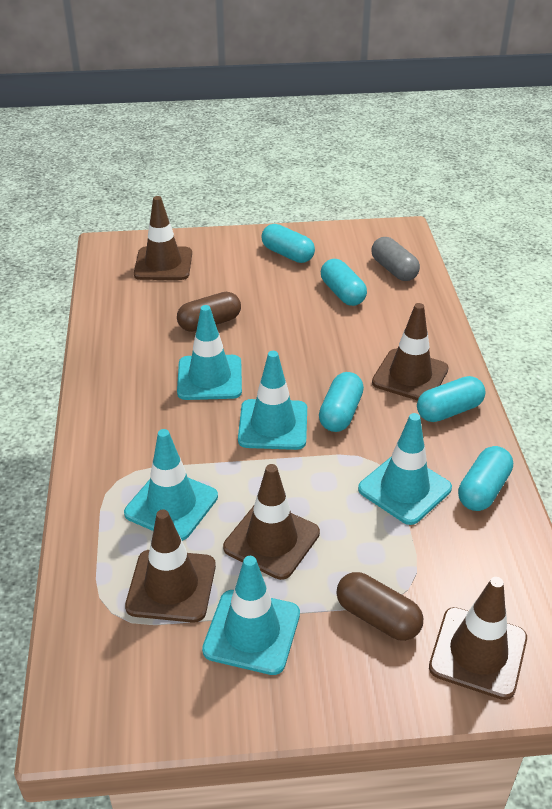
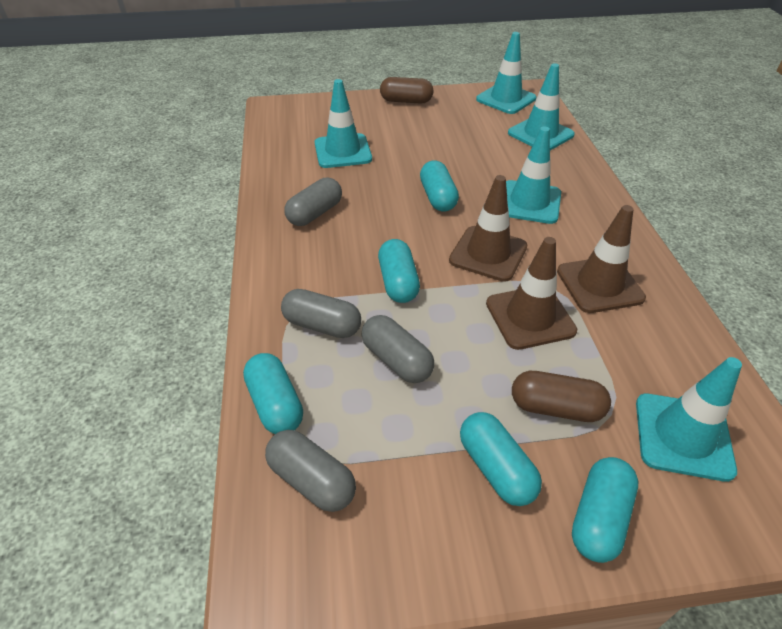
brown traffic cone: 5 -> 3
grey capsule: 1 -> 4

